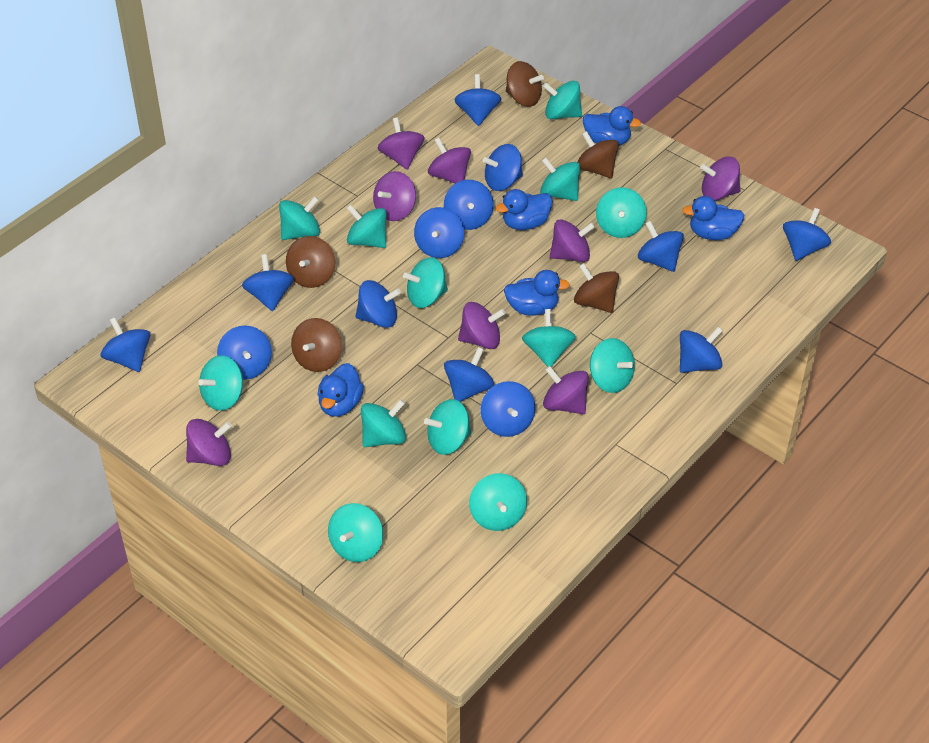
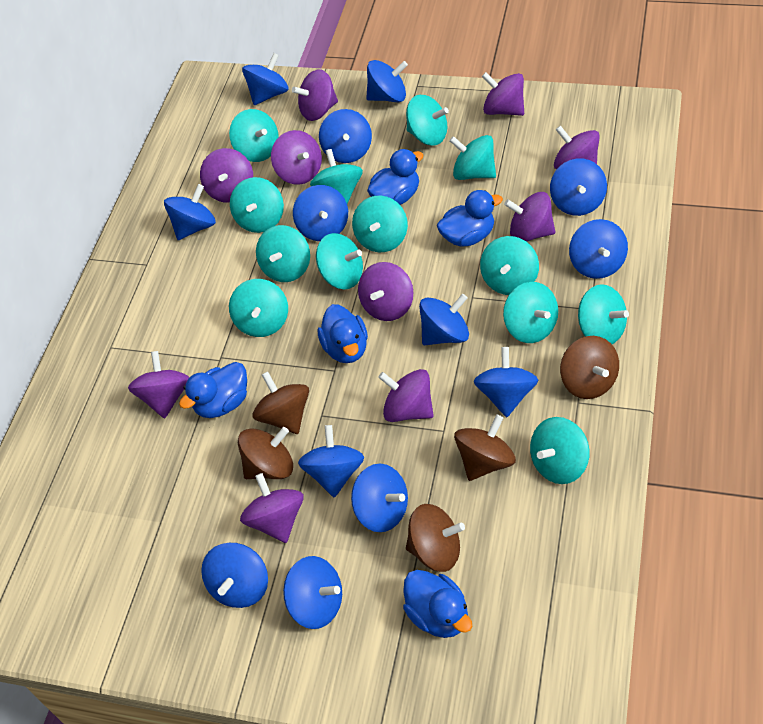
purple spinning top: 8 -> 10

